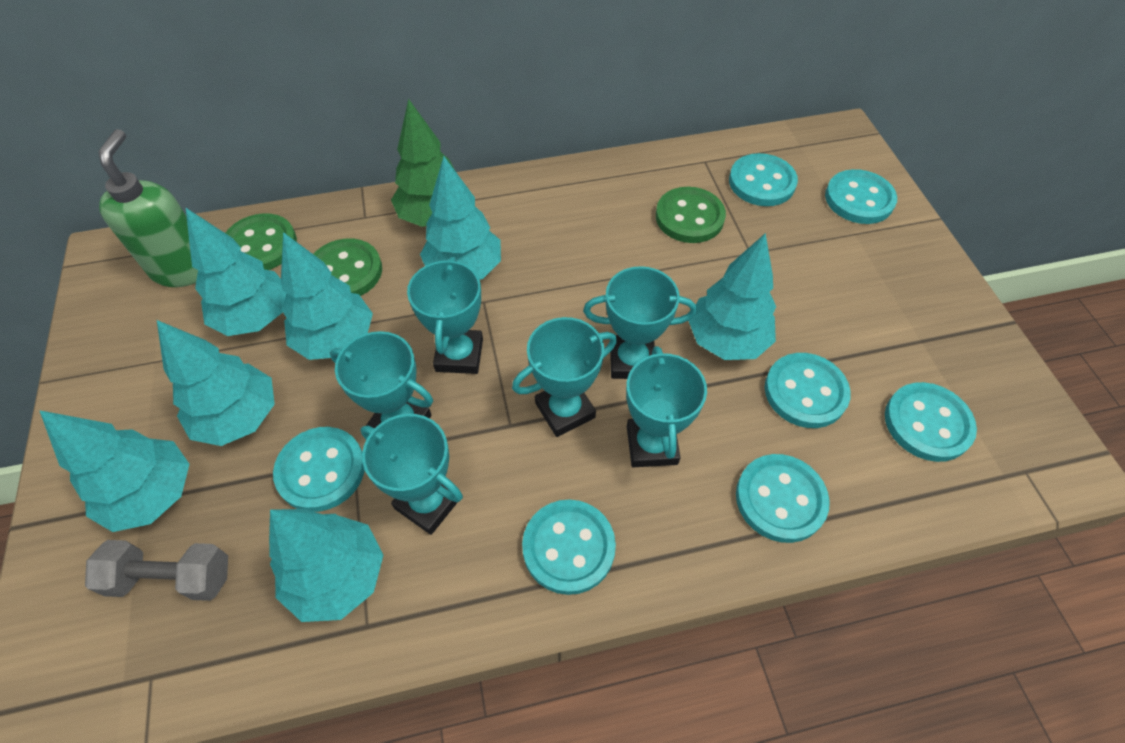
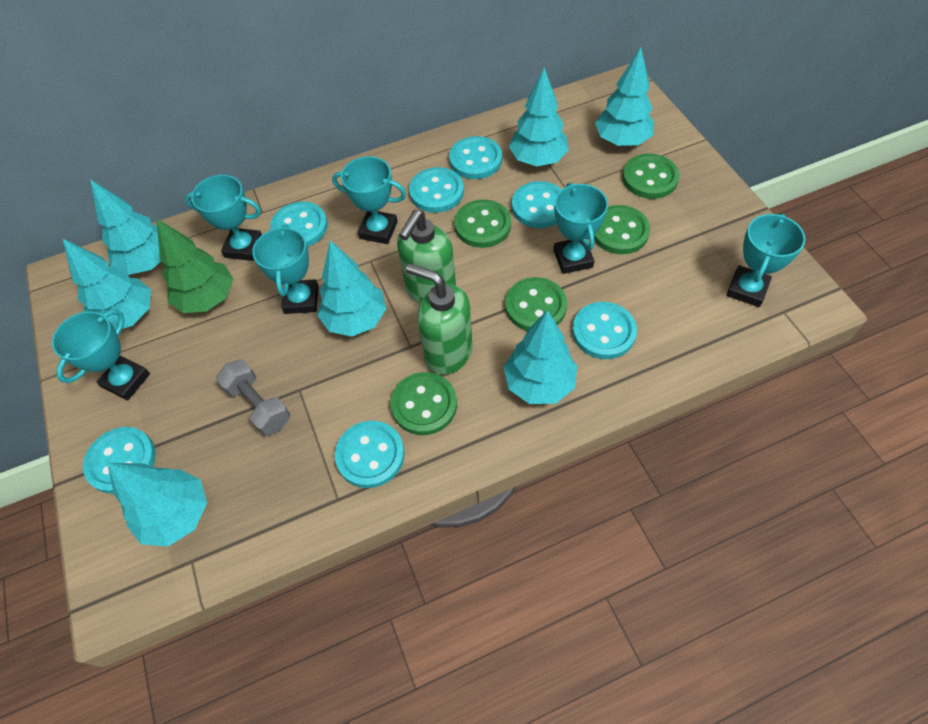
green button: 3 -> 5
green soap dispenser: 1 -> 2

